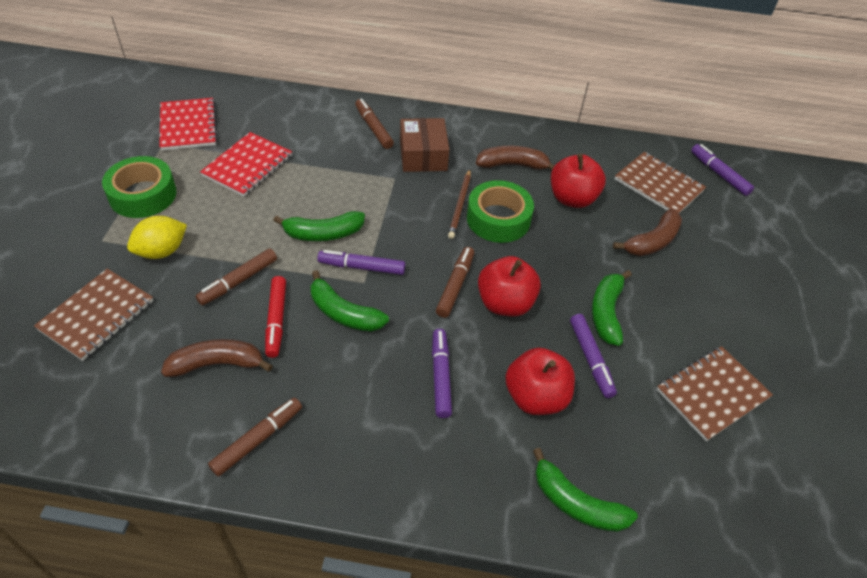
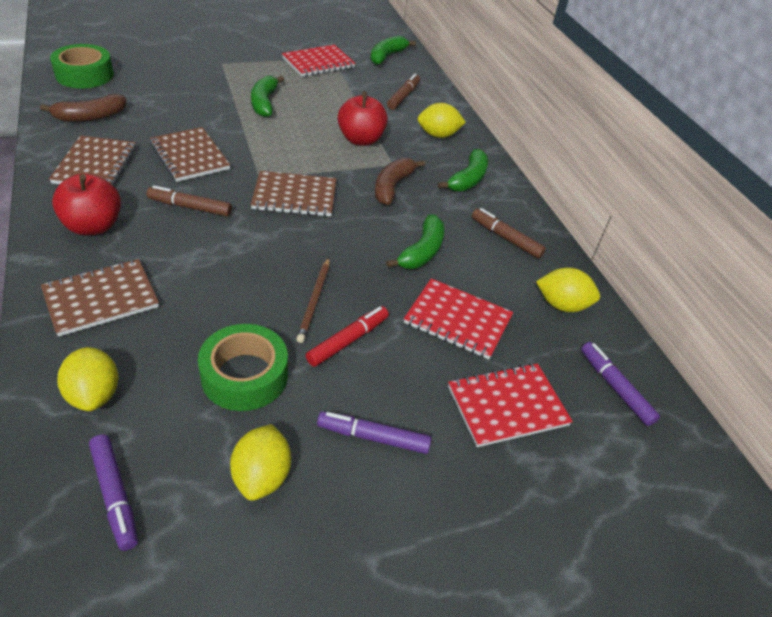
brown banana: 3 -> 2
brown box: 1 -> 0
brown marker: 4 -> 3
brown notebook: 3 -> 4
purple marker: 4 -> 3
red apple: 3 -> 2
red notebook: 2 -> 3
yellow lemon: 1 -> 4

